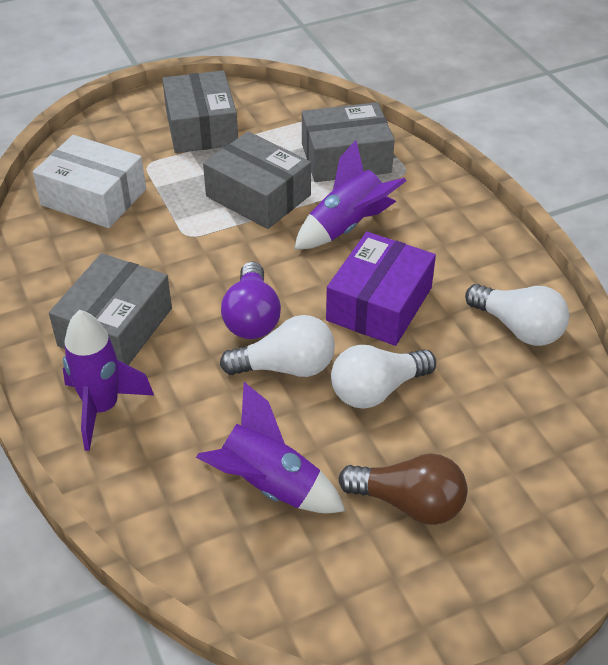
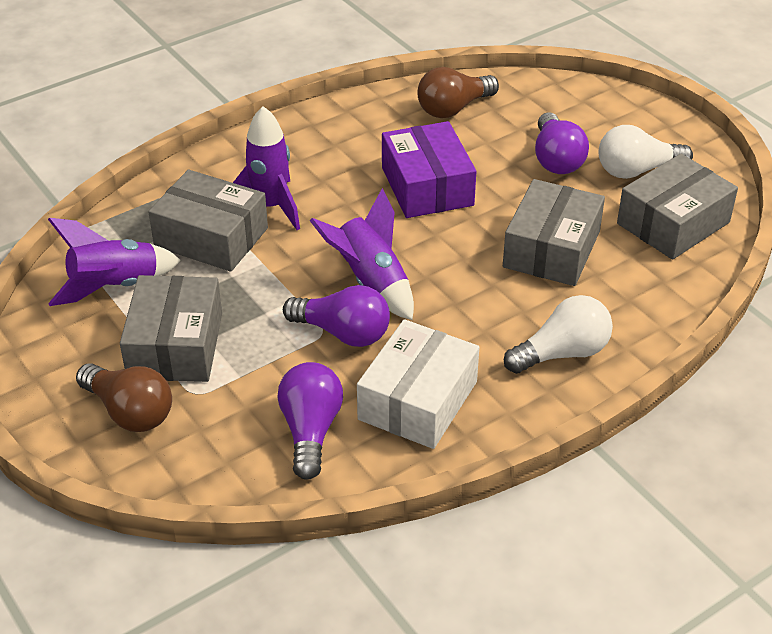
brown light bulb: 1 -> 2
purple light bulb: 1 -> 3
white light bulb: 3 -> 2

